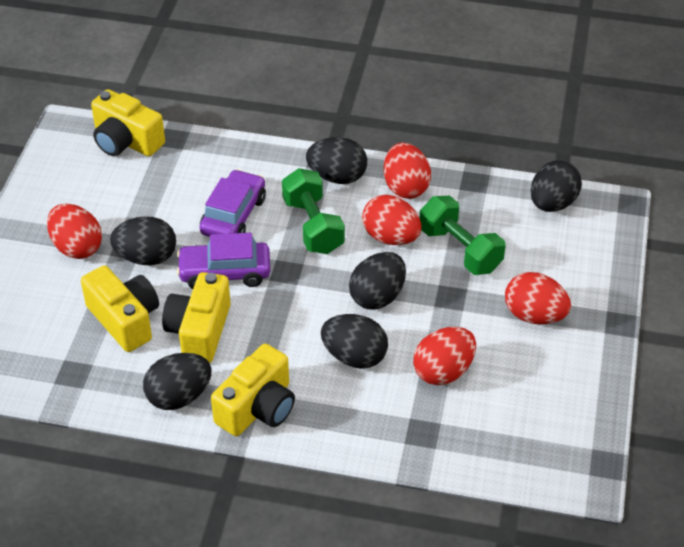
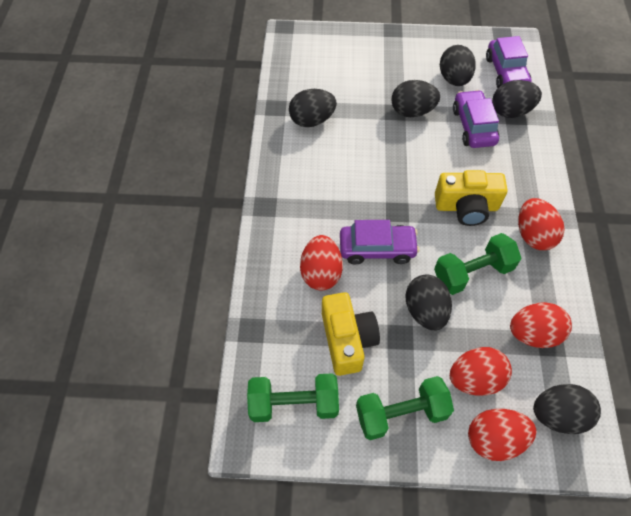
green dumbbell: 2 -> 3
purple car: 2 -> 3
yellow camera: 4 -> 2

